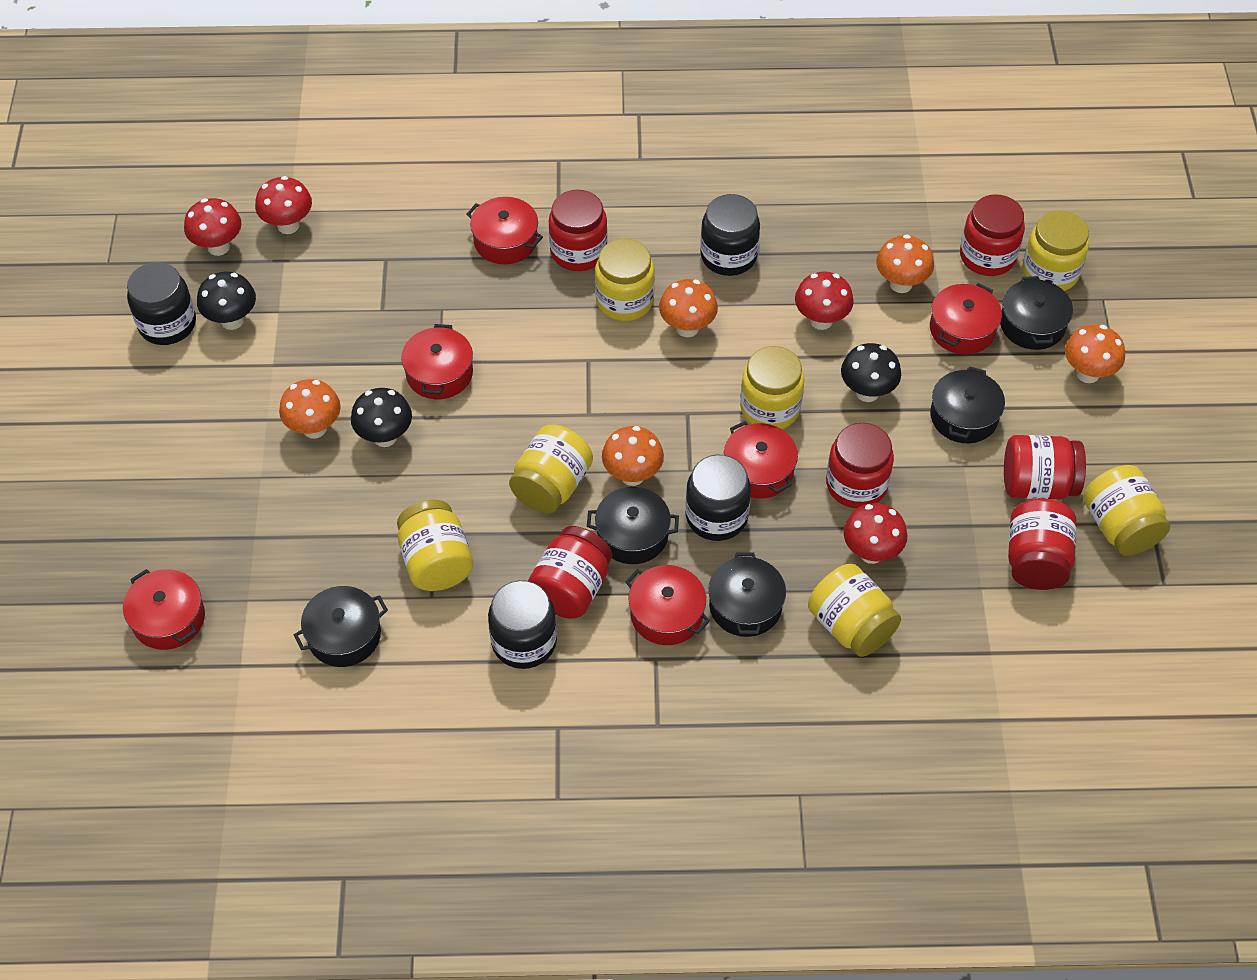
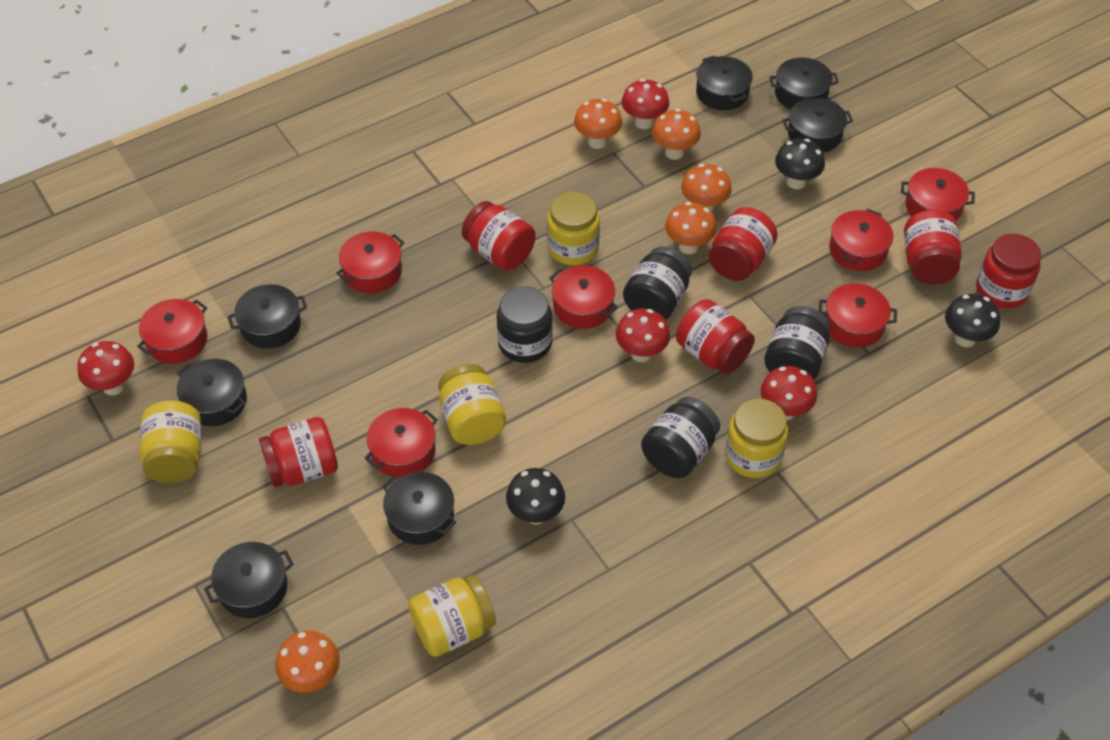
black pot: 5 -> 7
red pot: 6 -> 7
yellow jar: 7 -> 5

